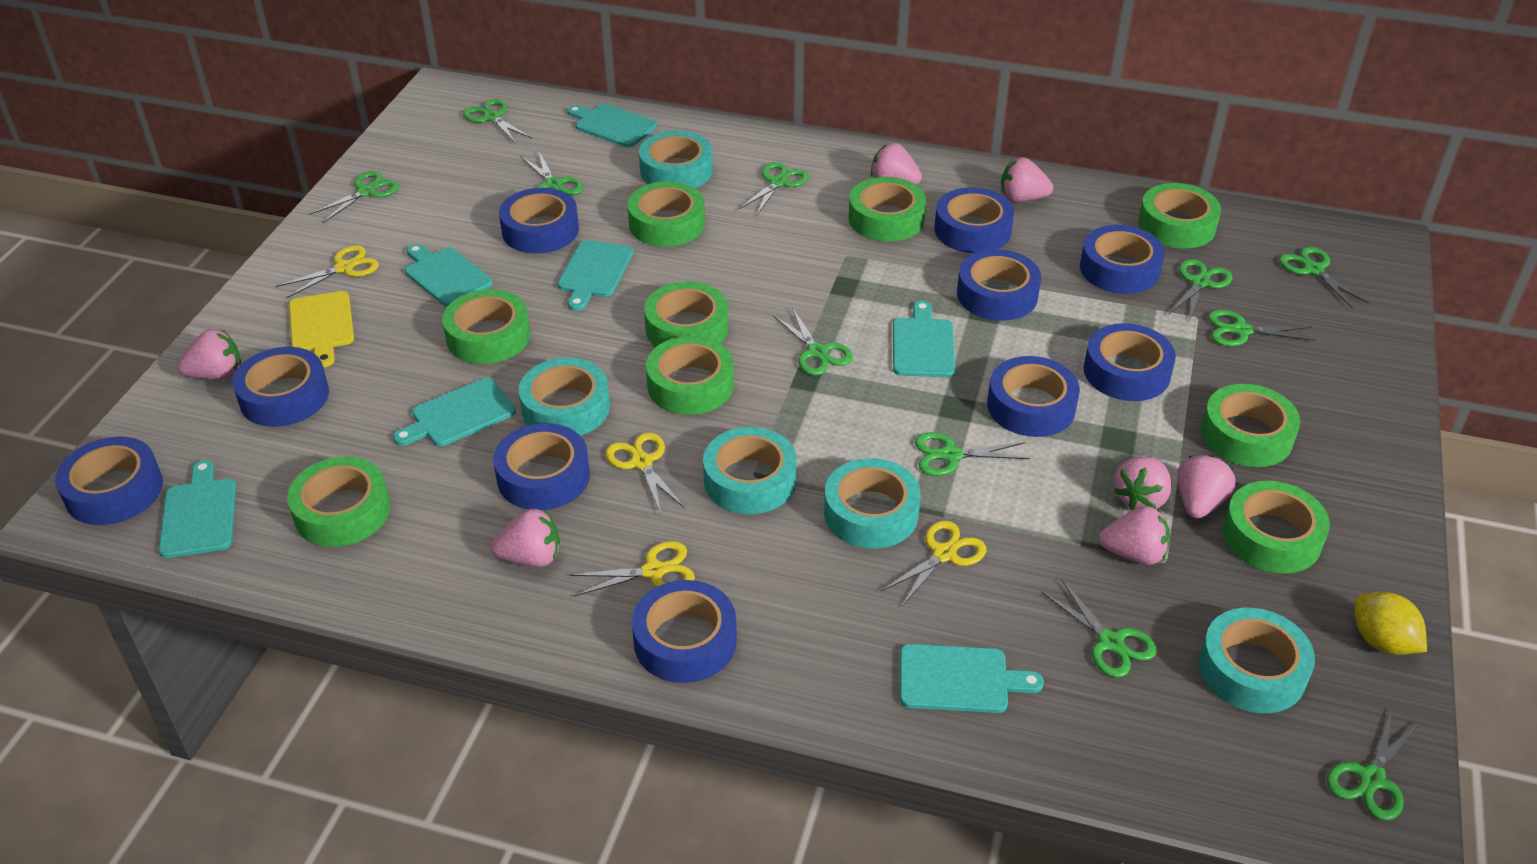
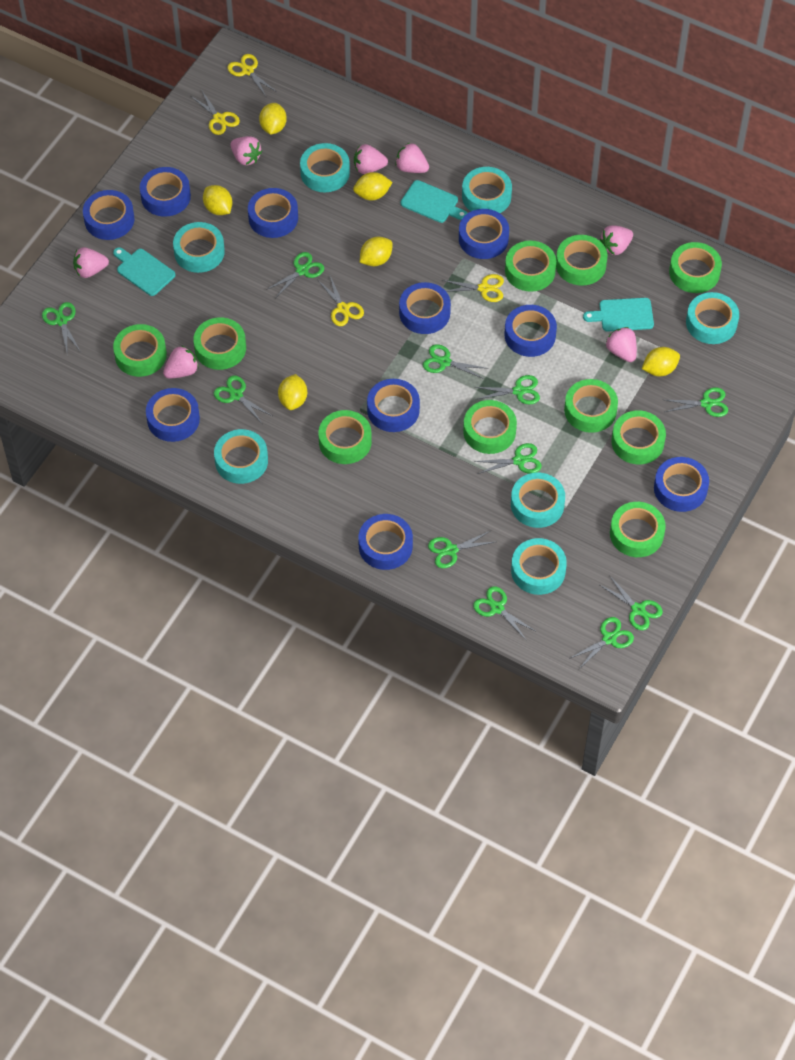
green tape: 9 -> 10
turquoise cutting board: 7 -> 3
turquoise tape: 5 -> 7
yellow cutting board: 1 -> 0
yellow lemon: 1 -> 6

